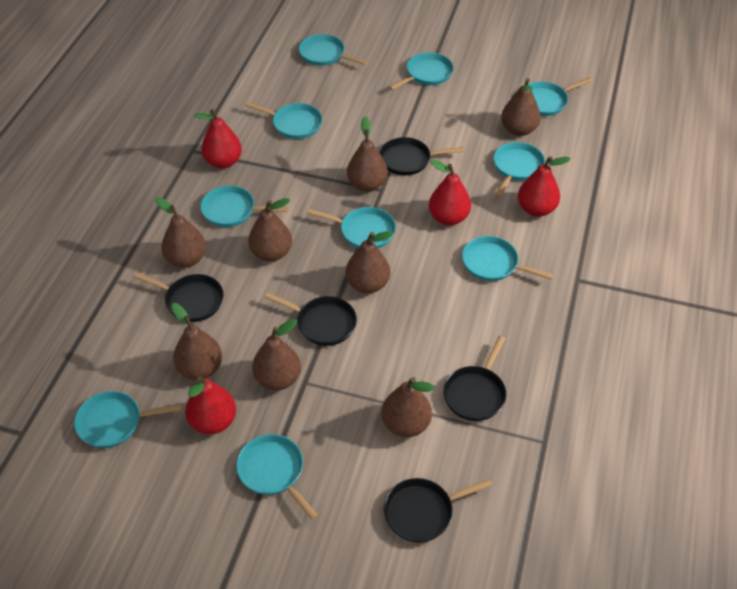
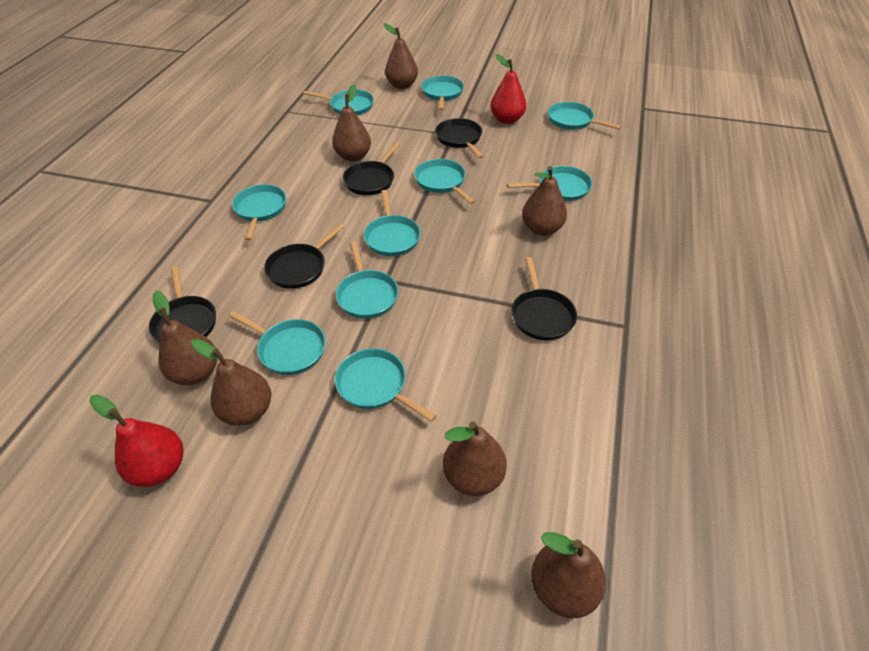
brown pear: 8 -> 7
red pear: 4 -> 2

